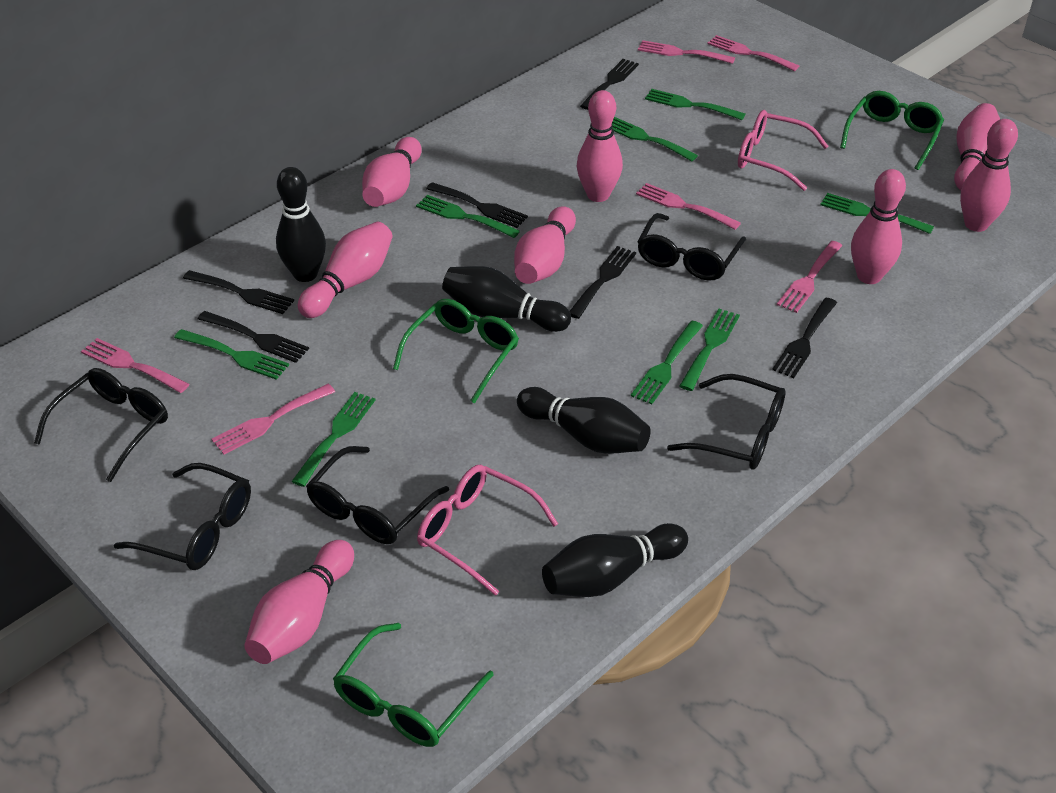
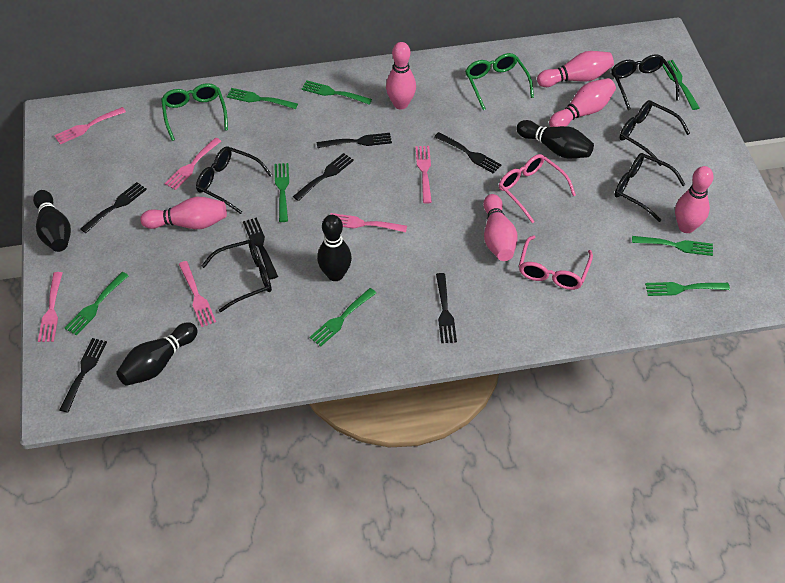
black fork: 6 -> 7
green glasses: 3 -> 2
pink bowling pin: 8 -> 6

